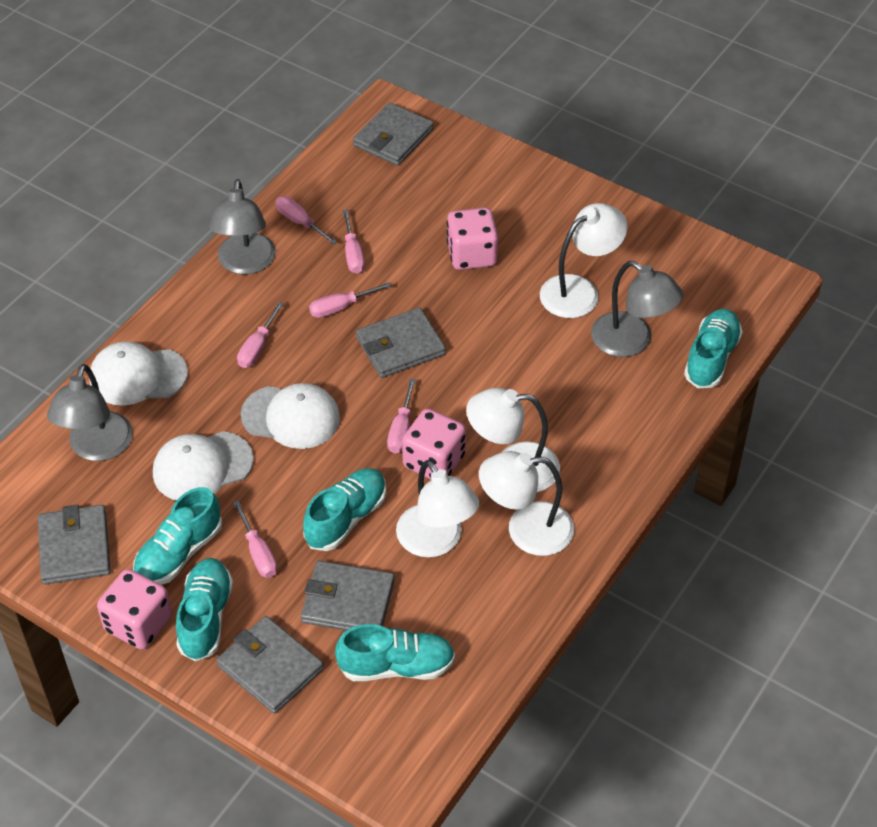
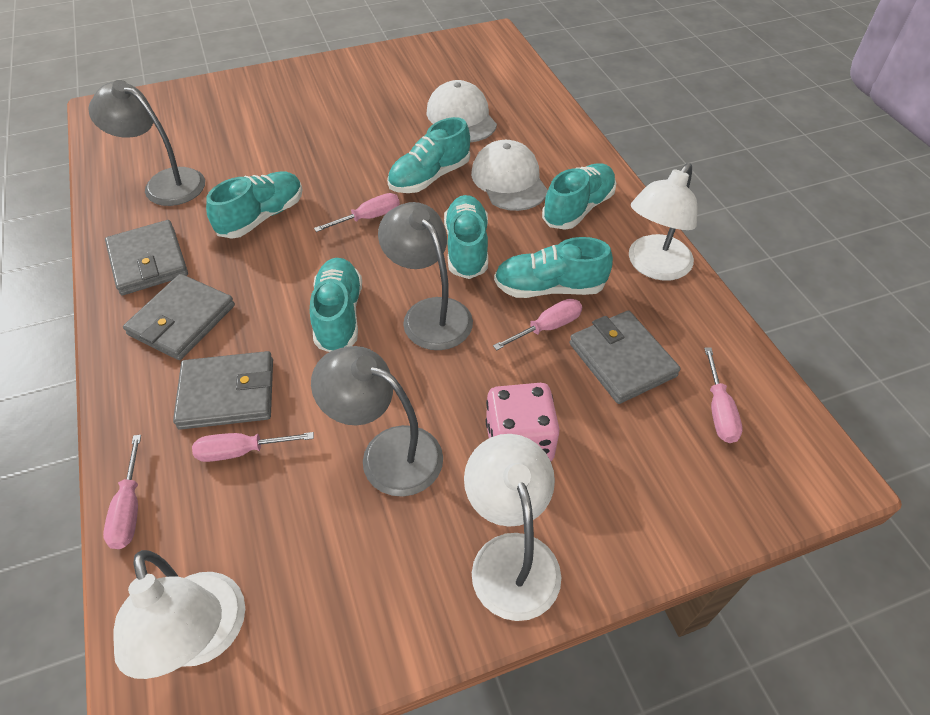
grey wallet: 5 -> 4
pink dice: 3 -> 1
pink screwdriver: 6 -> 5
turquoise shoe: 5 -> 6
white cap: 3 -> 2
white lamp: 4 -> 3

